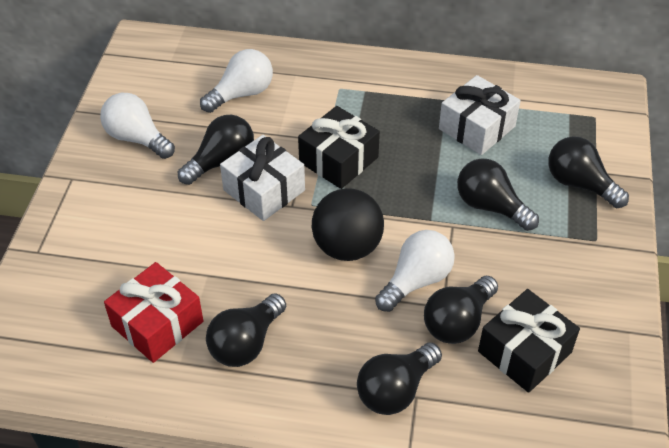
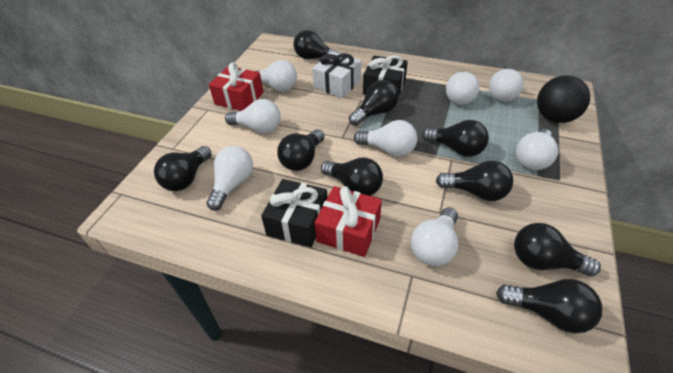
black light bulb: 6 -> 9
red gift: 1 -> 2
white gift: 2 -> 1
white light bulb: 3 -> 8

